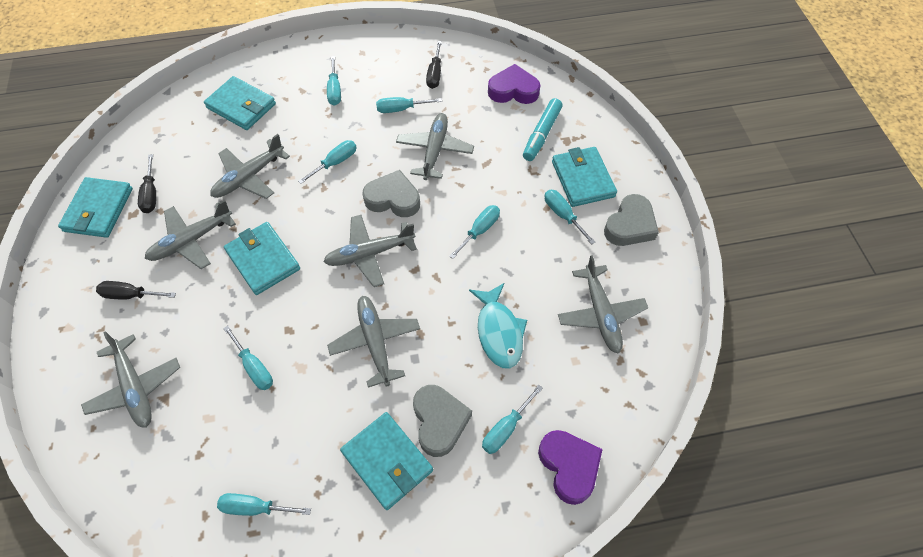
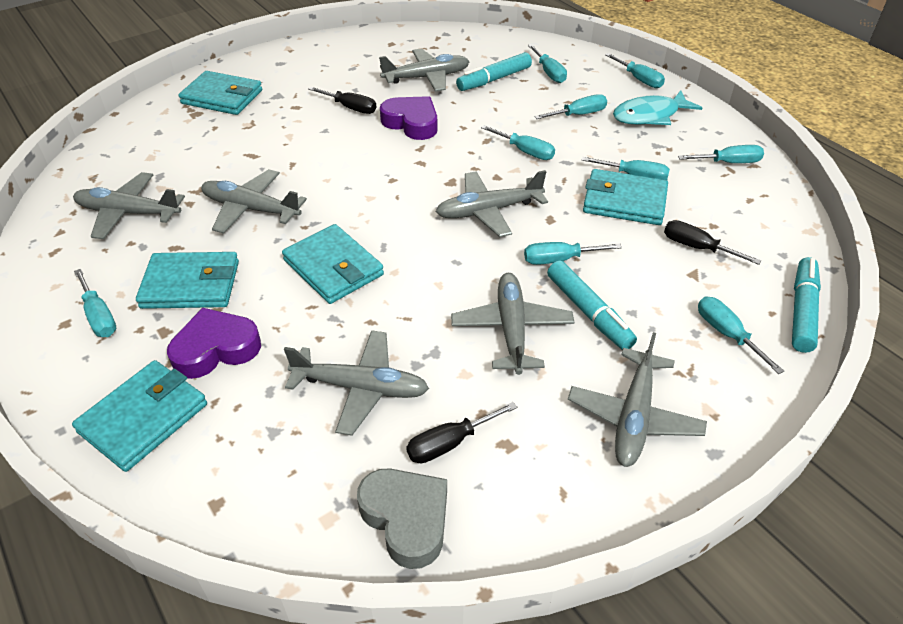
grey heart: 3 -> 1
turquoise marker: 1 -> 3
turquoise screwdriver: 8 -> 9

